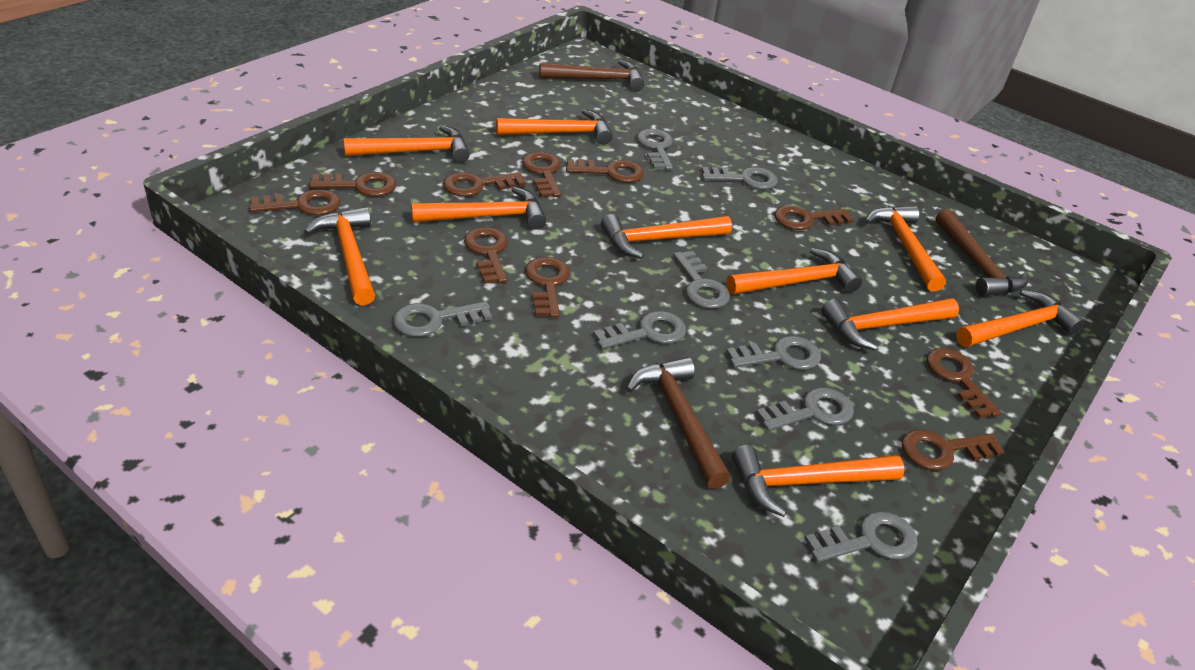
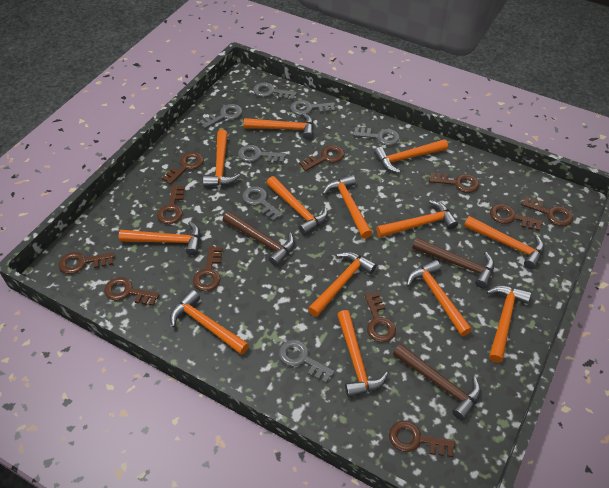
brown key: 10 -> 11
grey key: 8 -> 7
orange hammer: 10 -> 13

